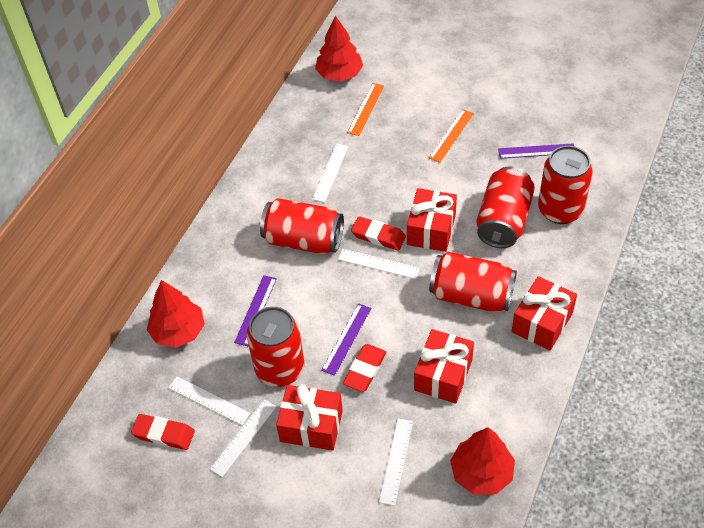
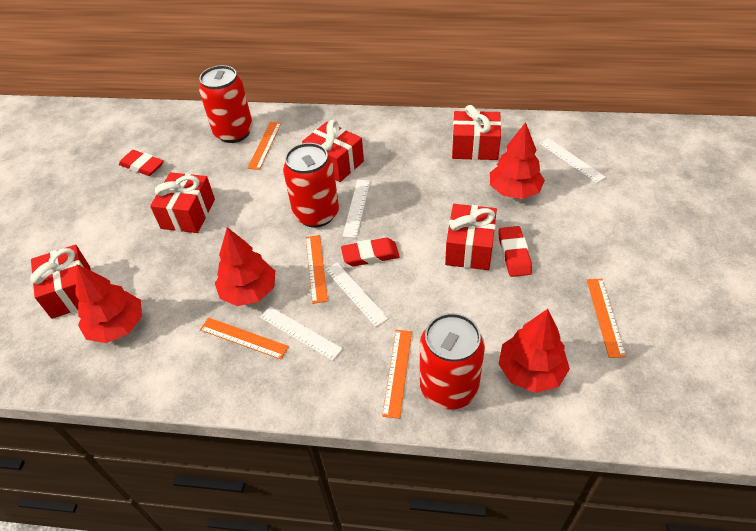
orange ruler: 2 -> 5
purple ruler: 3 -> 0
red can: 5 -> 3
red gift: 4 -> 5
red tree: 3 -> 4
white ruler: 5 -> 4

